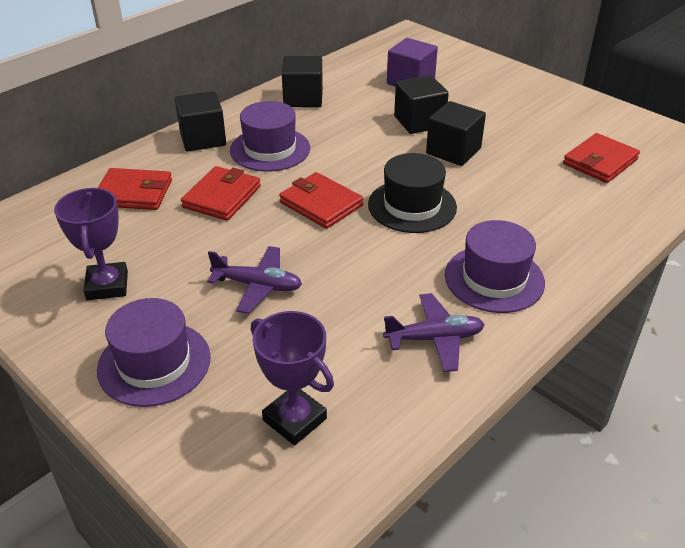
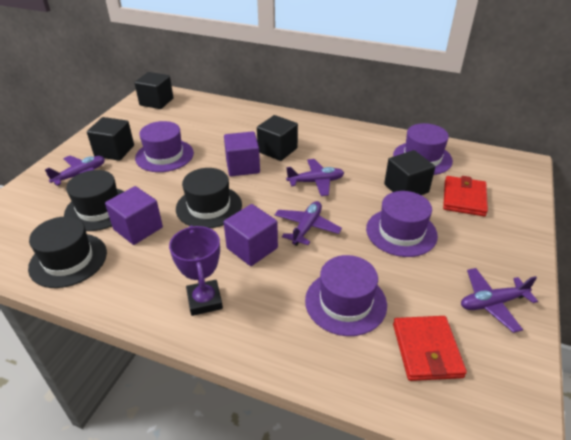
black hat: 1 -> 3
purple cube: 1 -> 3
purple hat: 3 -> 4
purple plane: 2 -> 4
purple trophy: 2 -> 1
red wallet: 4 -> 2

